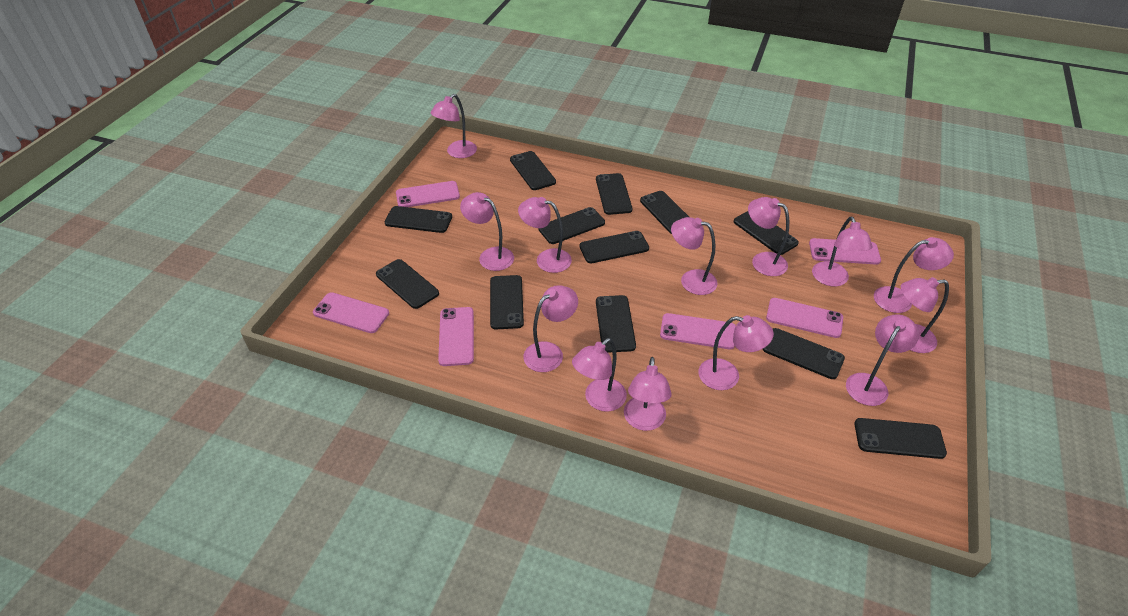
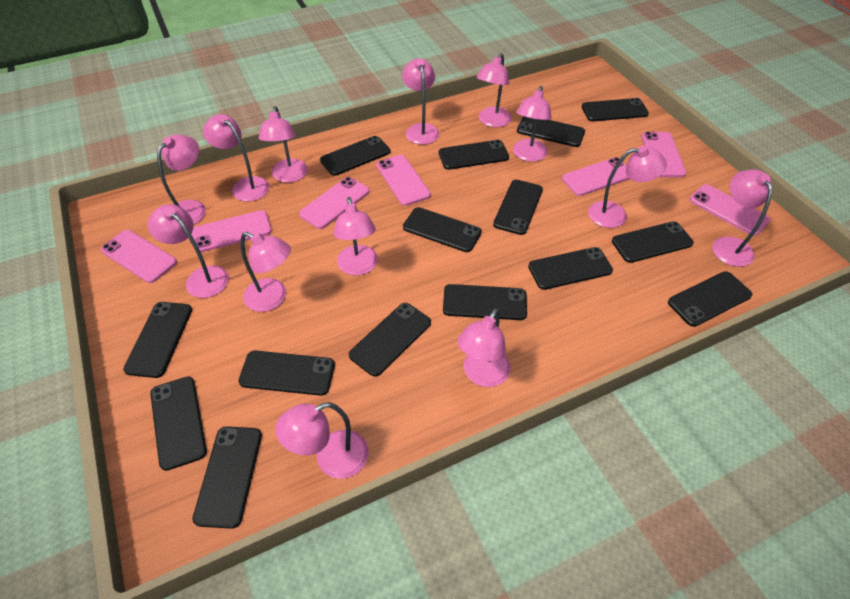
black phone: 12 -> 15
pink phone: 6 -> 7

